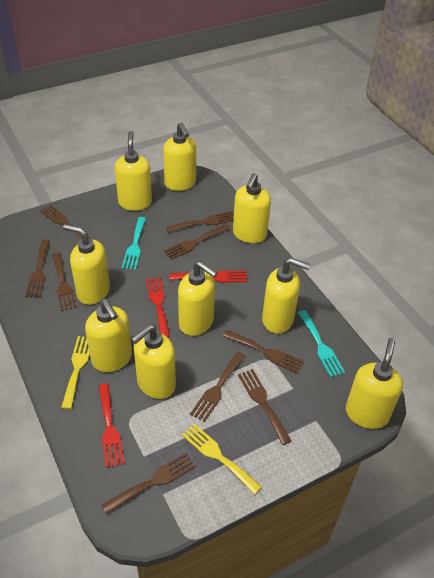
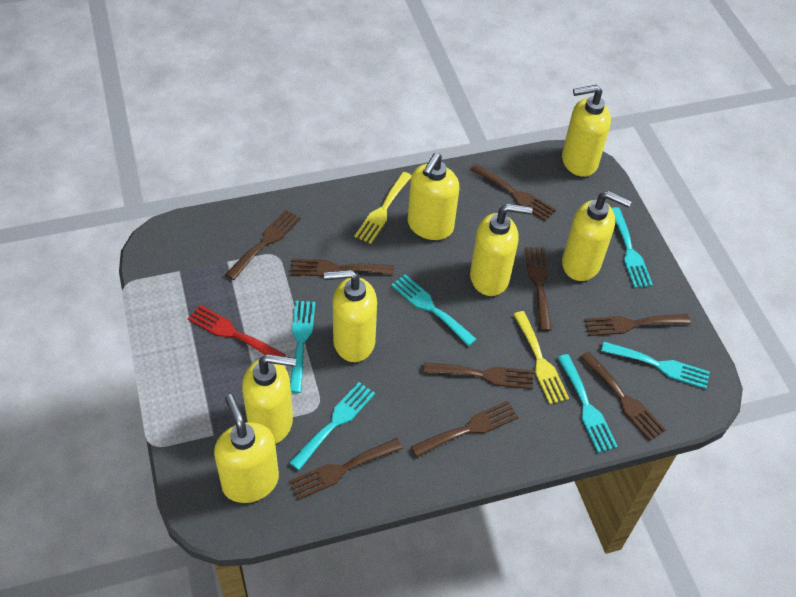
red fork: 3 -> 1
turquoise fork: 2 -> 6
yellow soap dispenser: 9 -> 7

